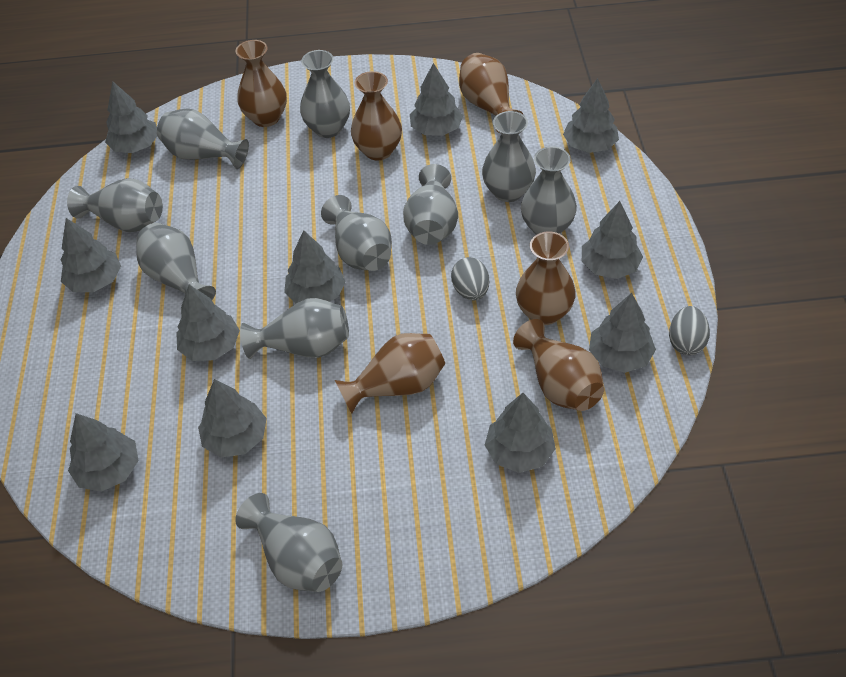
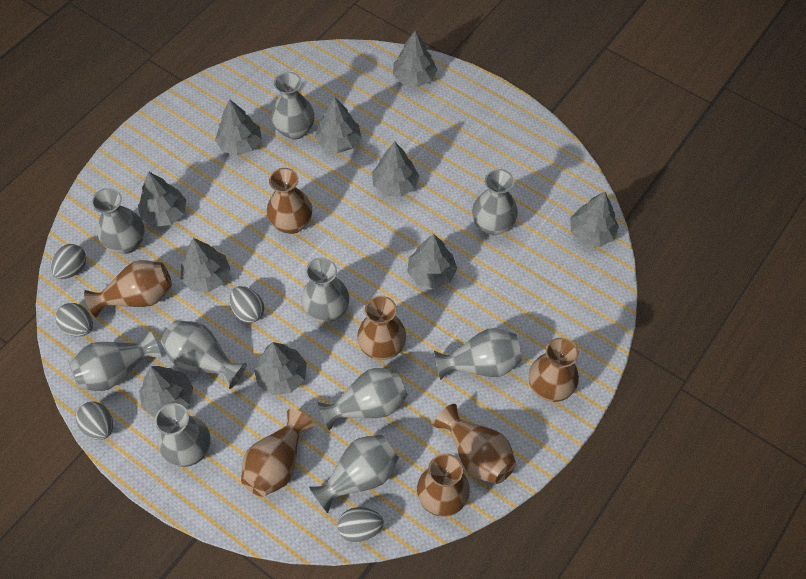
brown vase: 6 -> 7
grey egg: 2 -> 5
grey tree: 11 -> 10

